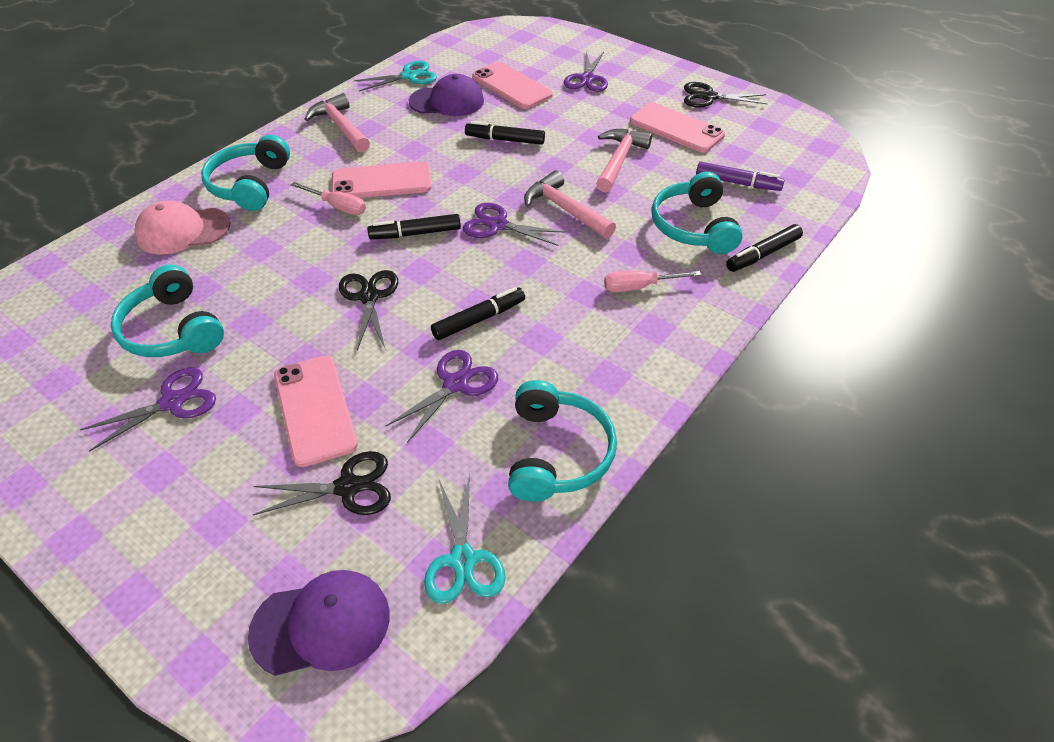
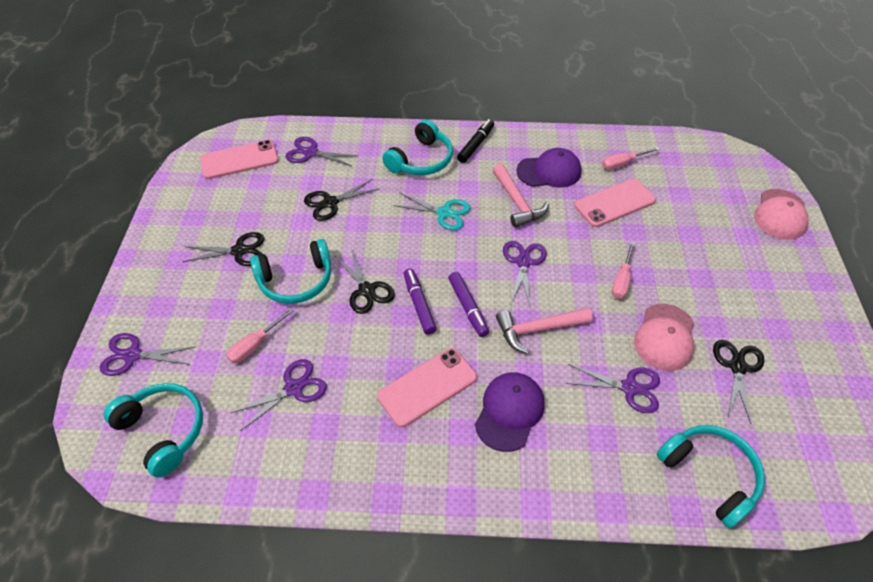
black marker: 4 -> 1
black scissors: 3 -> 4
pink cap: 1 -> 2
pink hammer: 3 -> 2
pink phone: 4 -> 3
pink screwdriver: 2 -> 3
purple marker: 1 -> 2
purple scissors: 4 -> 5
turquoise scissors: 2 -> 1

